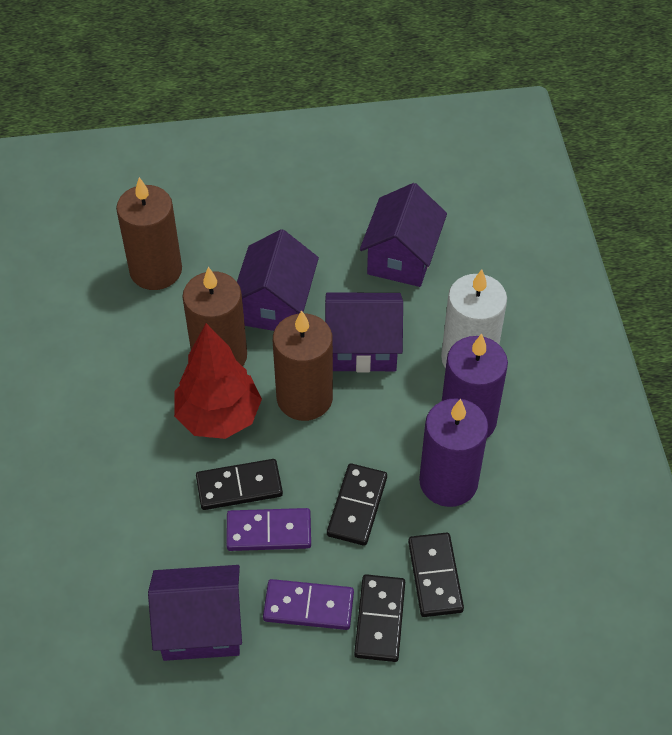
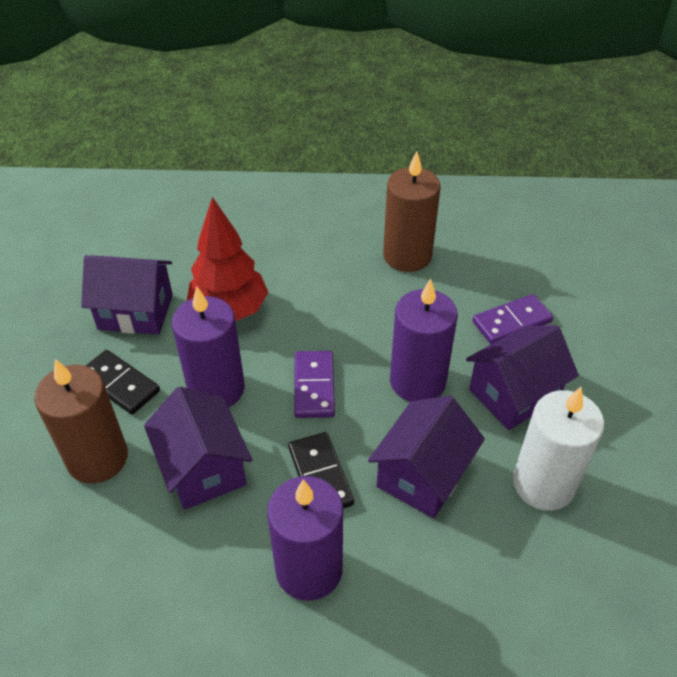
black domino: 4 -> 2
brown candle: 3 -> 2
purple candle: 2 -> 3

